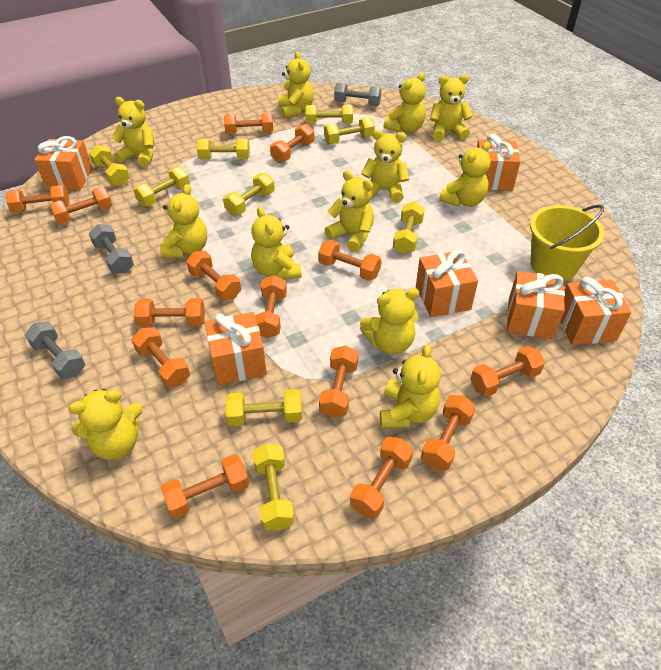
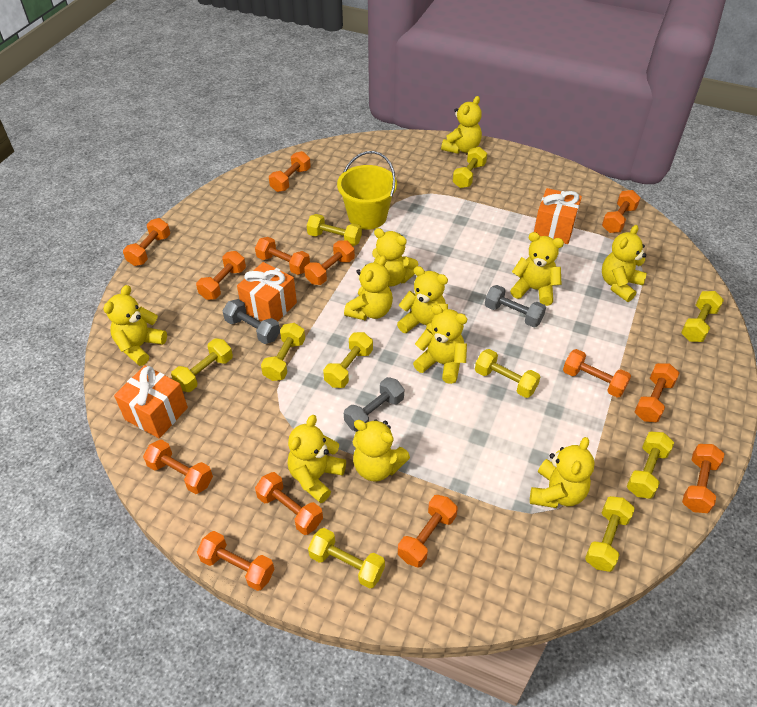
orange dumbbell: 14 -> 13
orange gift: 6 -> 3
yellow dumbbell: 9 -> 10
yellow teddy bear: 12 -> 11

